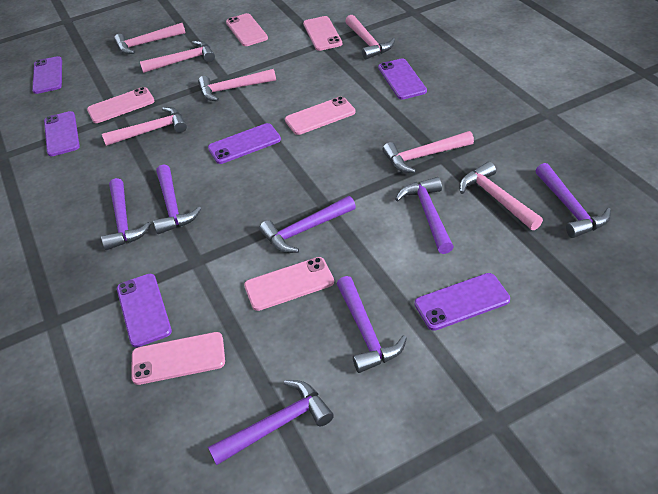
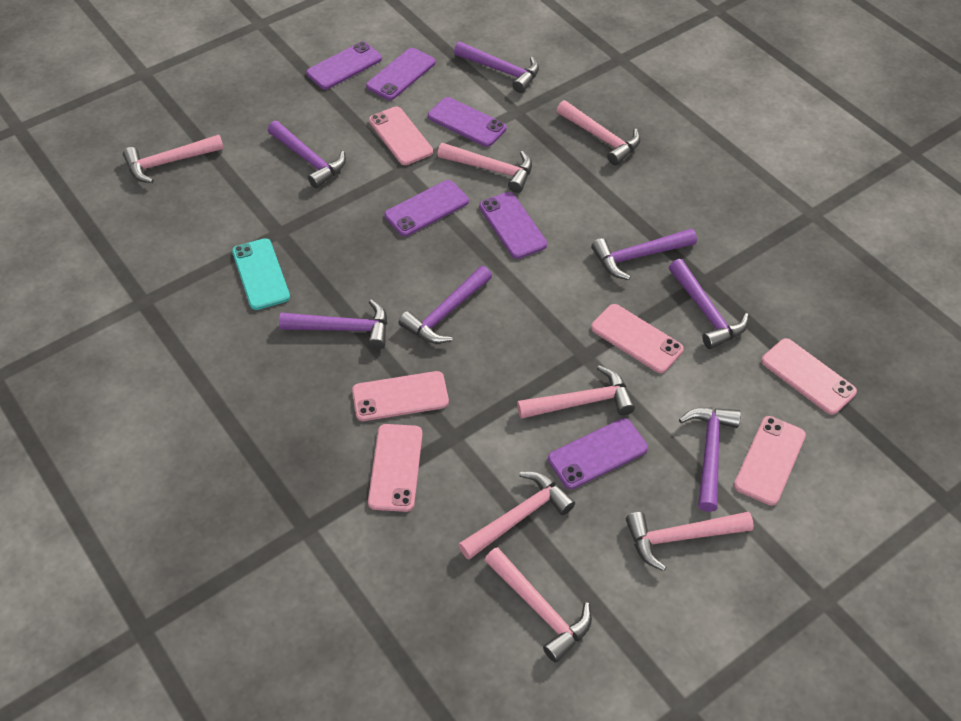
turquoise phone: 0 -> 1

